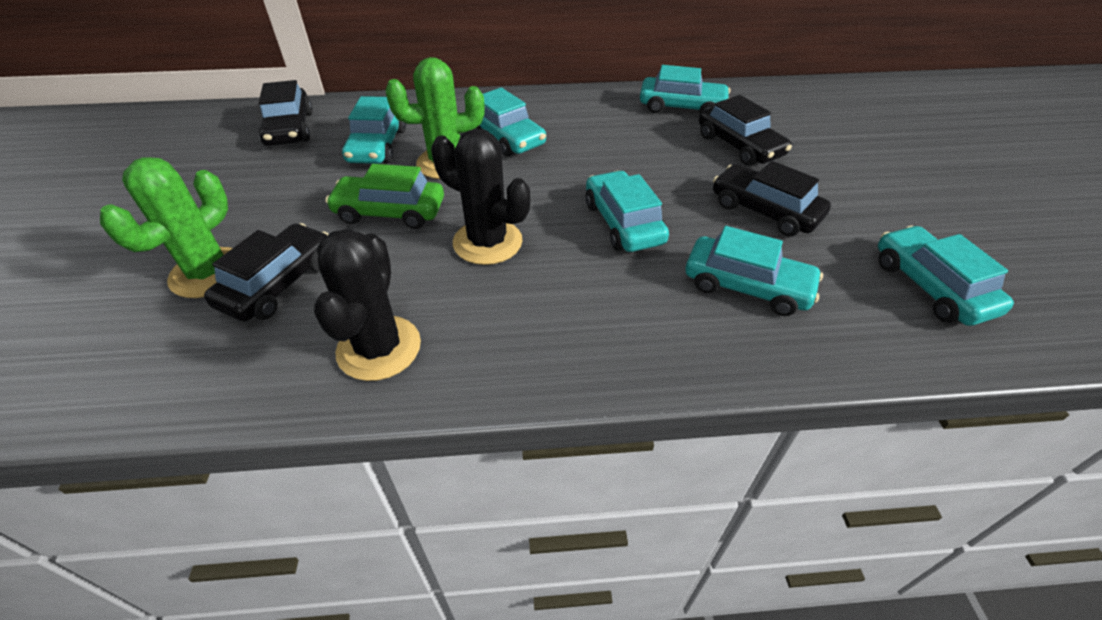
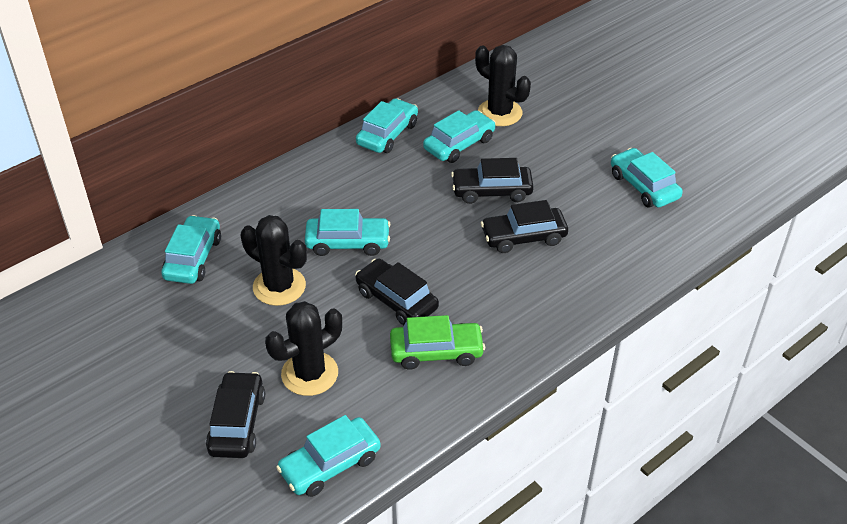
black cactus: 2 -> 3
green cactus: 2 -> 0

